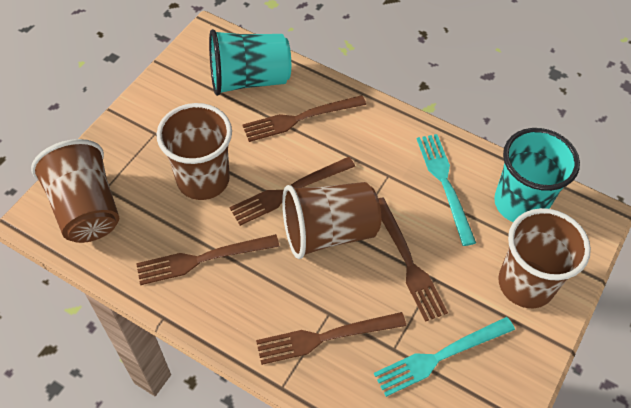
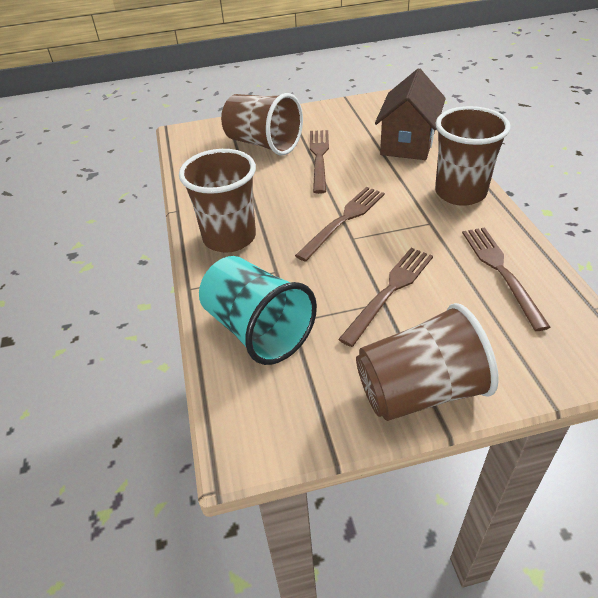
brown fork: 5 -> 4
brown house: 0 -> 1
turquoise cup: 2 -> 1
turquoise fork: 2 -> 0

